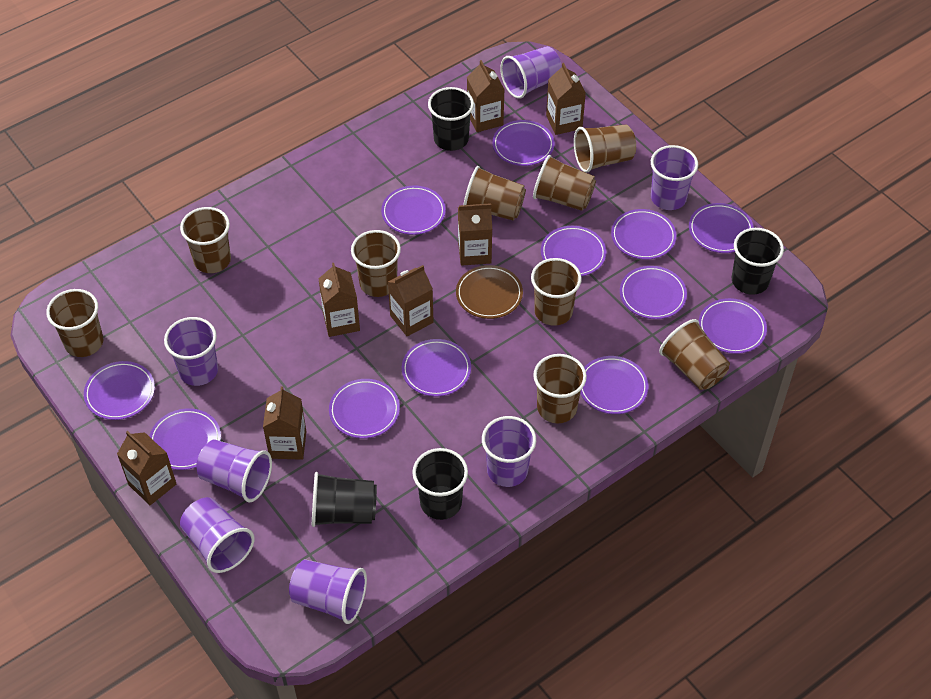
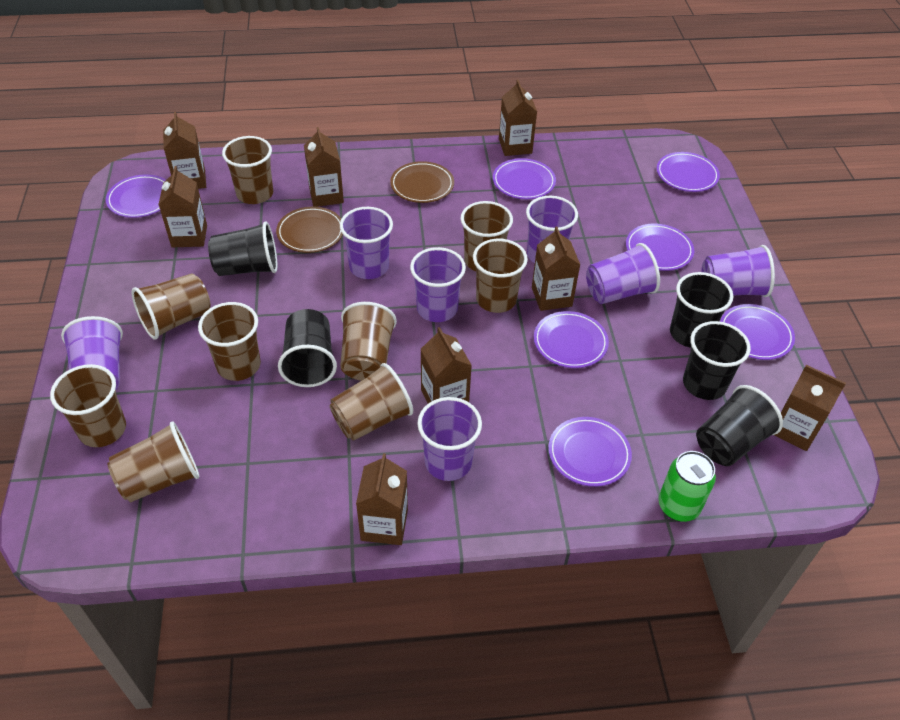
black cup: 4 -> 5
brown carton: 7 -> 8
brown plate: 1 -> 2
green can: 0 -> 1
purple plate: 12 -> 7

